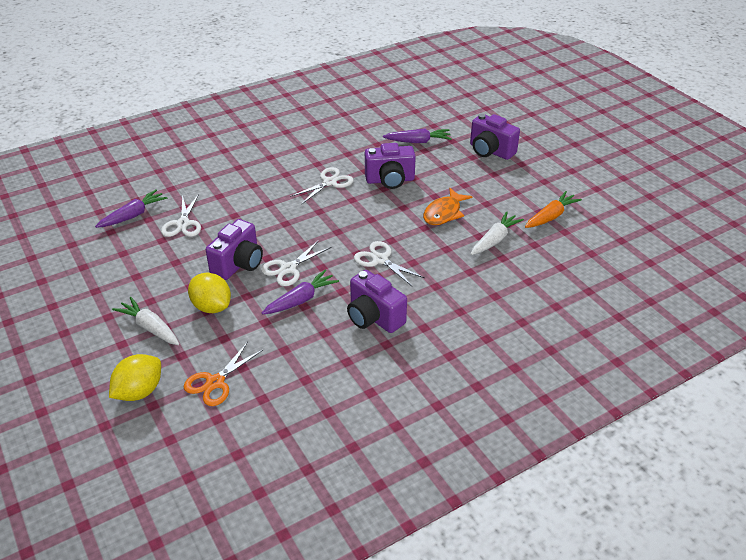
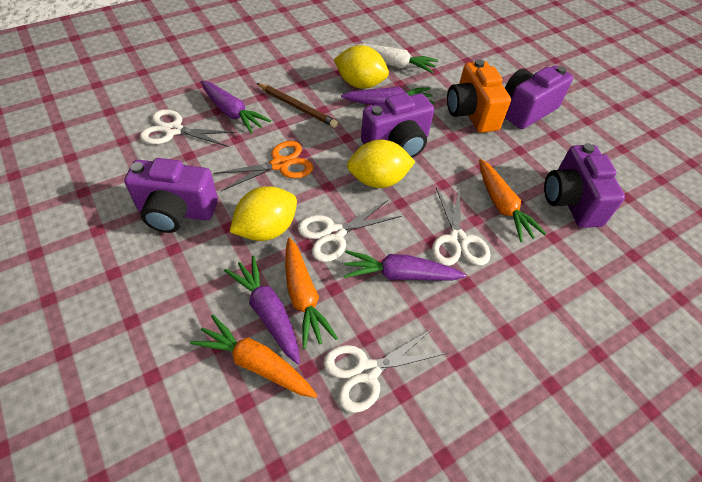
brown pencil: 0 -> 1
orange camera: 0 -> 1
orange carrot: 1 -> 3
orange fish: 1 -> 0
purple carrot: 3 -> 4
white carrot: 2 -> 1
yellow lemon: 2 -> 3

